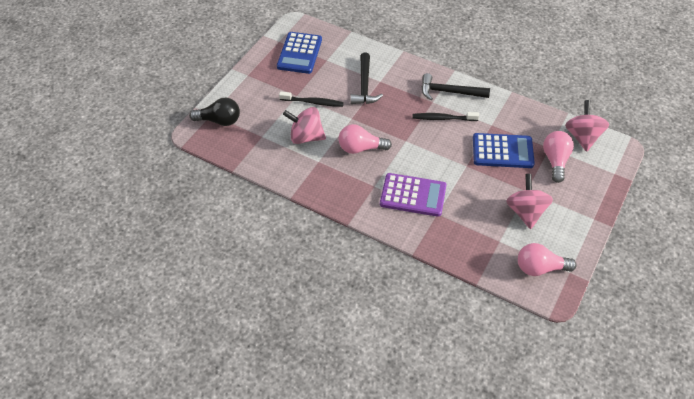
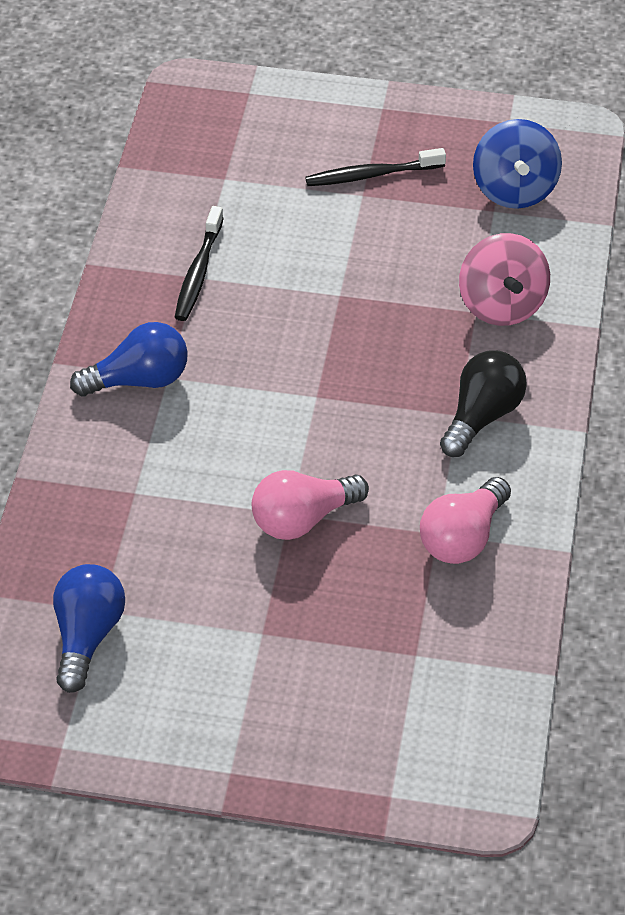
black hammer: 2 -> 0
blue calculator: 2 -> 0
blue light bulb: 0 -> 2
blue spinning top: 0 -> 1
pink light bulb: 3 -> 2
pink spinning top: 3 -> 1
purple calculator: 1 -> 0

